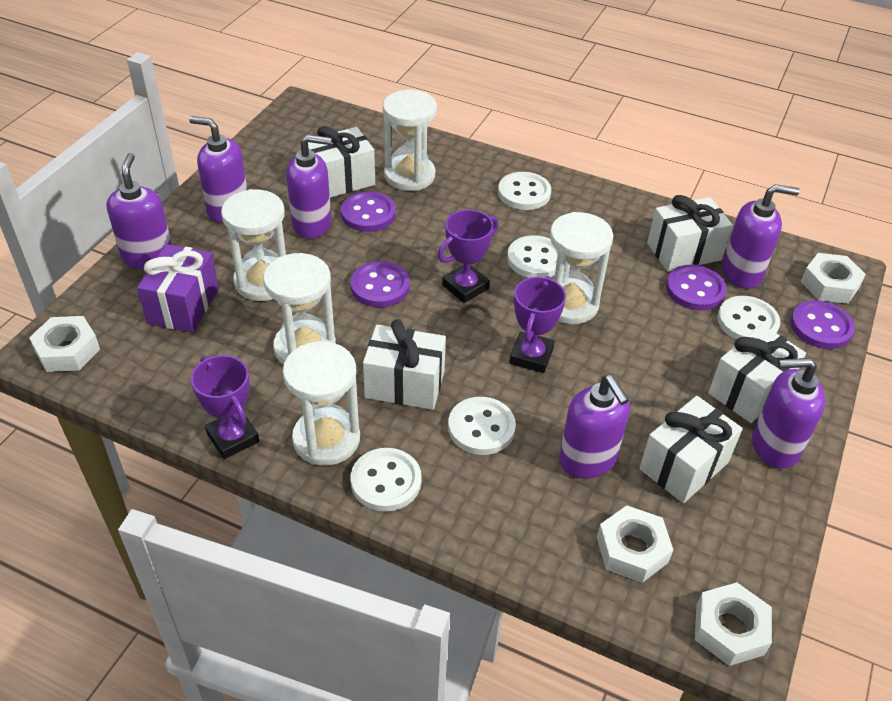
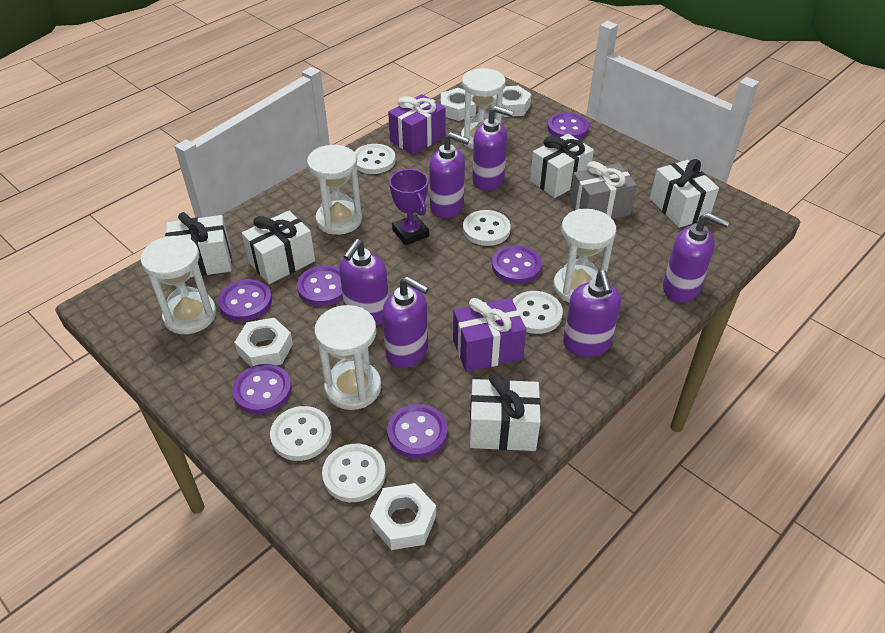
grey gift: 0 -> 1
purple button: 4 -> 6
purple gift: 1 -> 2
purple trophy: 3 -> 1

